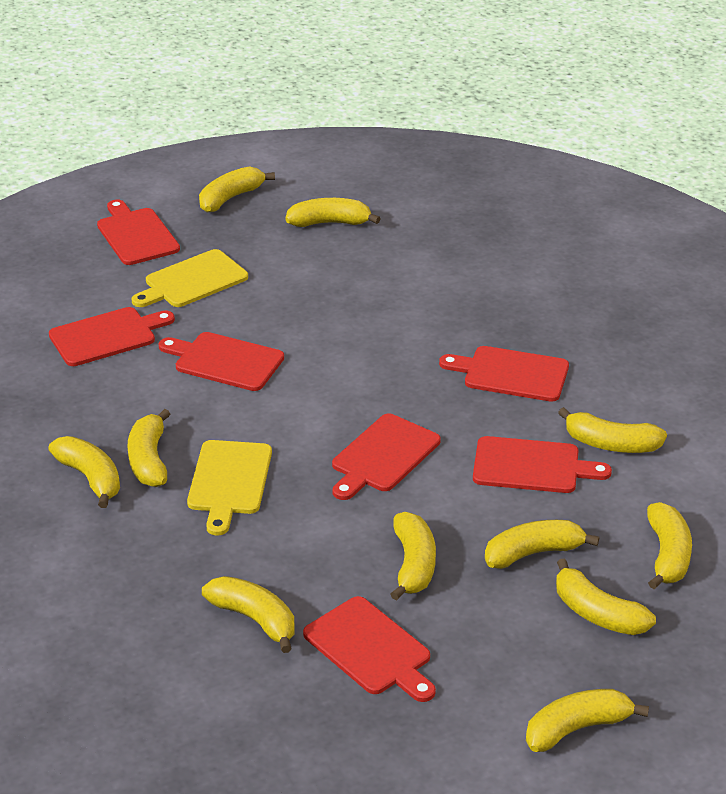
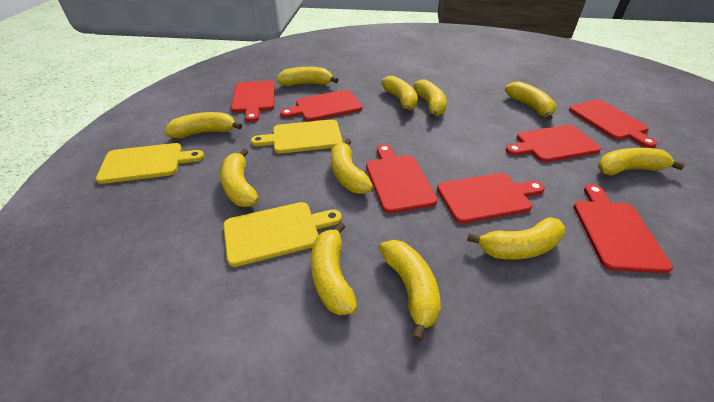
yellow cutting board: 2 -> 3

